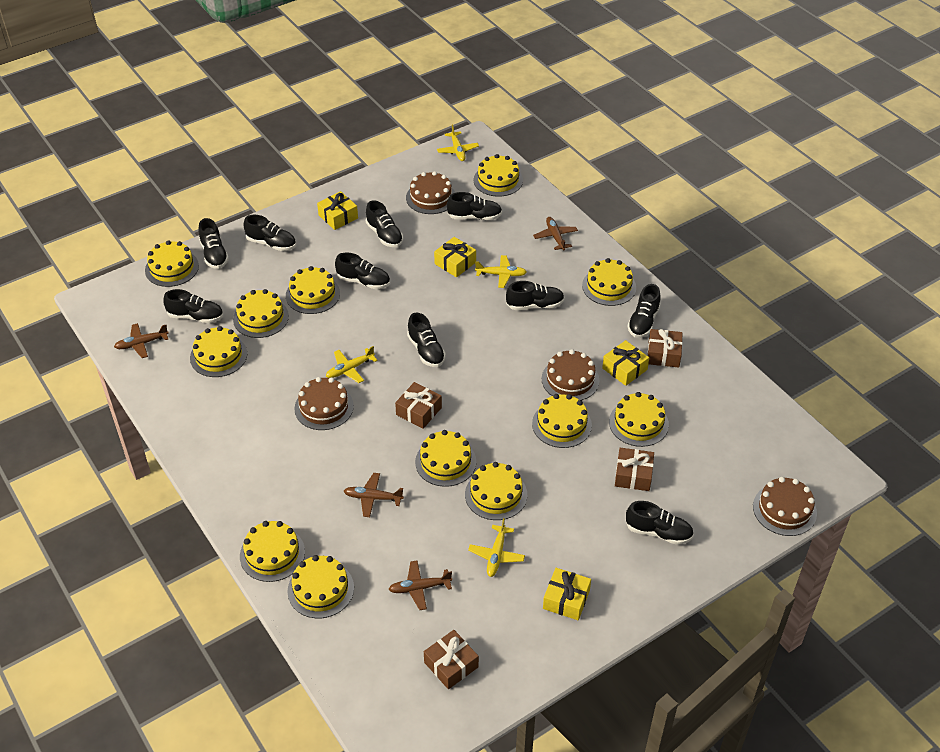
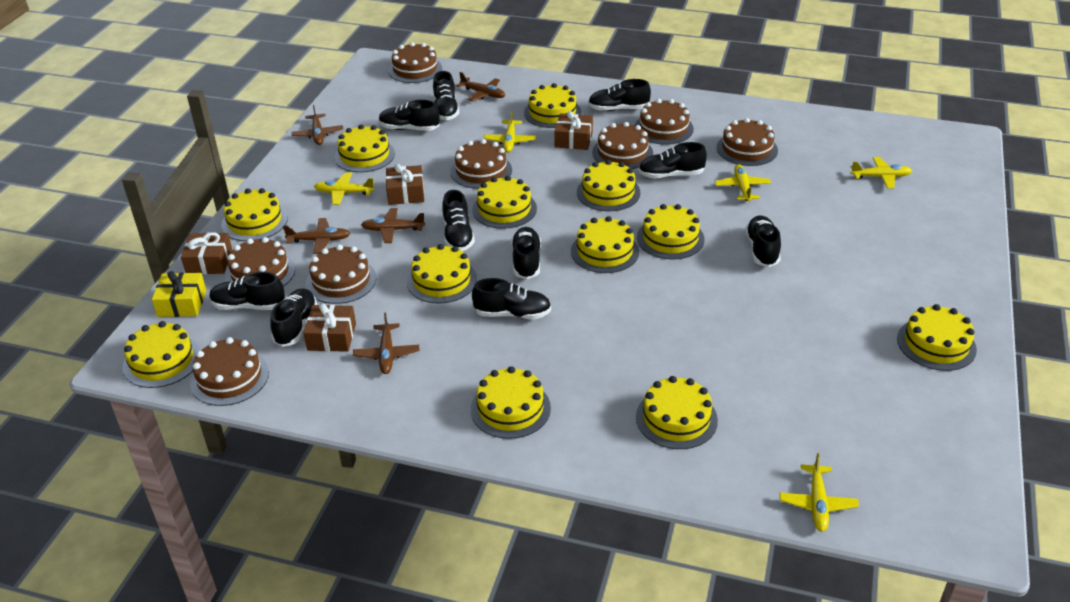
brown cake: 4 -> 8
brown plane: 4 -> 5
yellow gift: 4 -> 1
yellow plane: 4 -> 5

